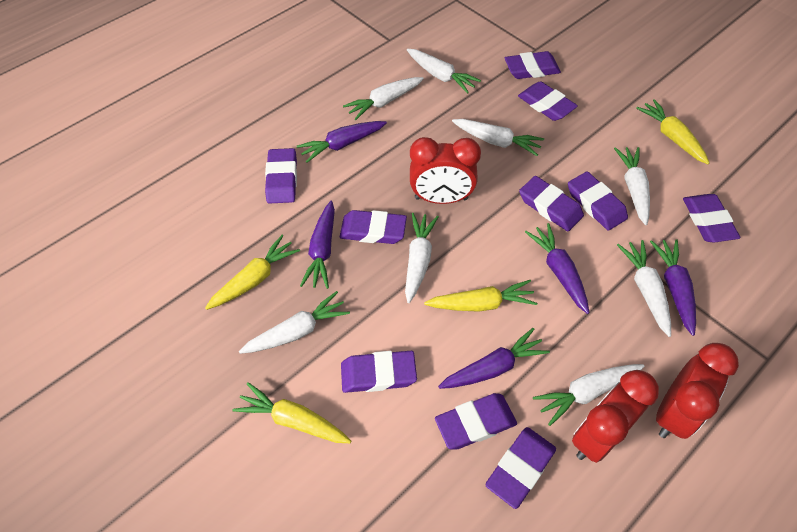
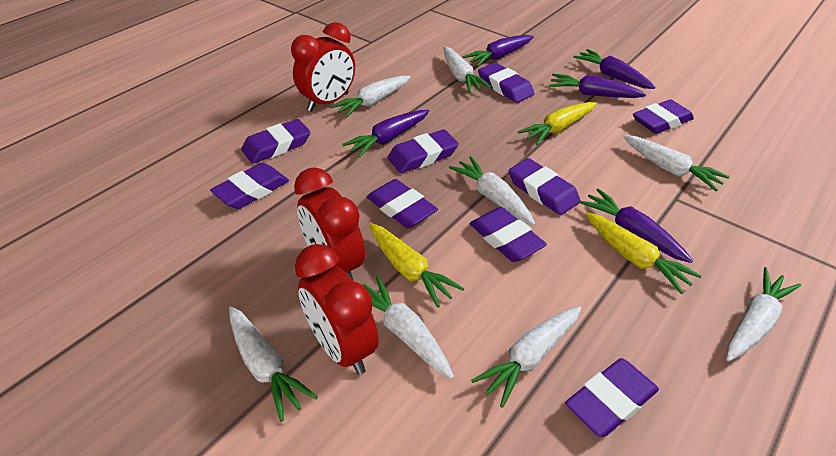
purple eraser: 10 -> 9
yellow carrot: 4 -> 3

